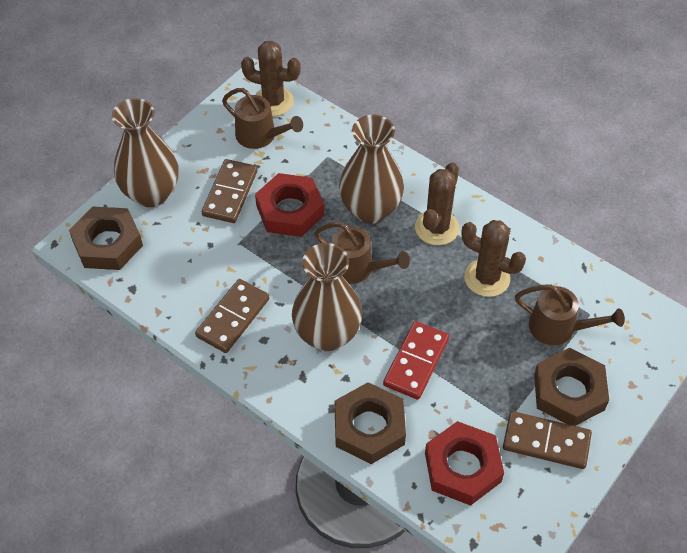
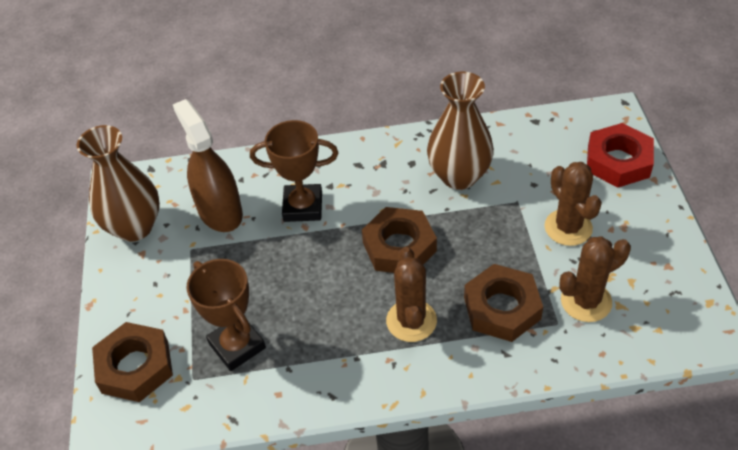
brown domino: 3 -> 0
brown spray bottle: 0 -> 1
brown trophy: 0 -> 2
brown vase: 3 -> 2
brown watering can: 3 -> 0
red domino: 1 -> 0
red nut: 2 -> 1

